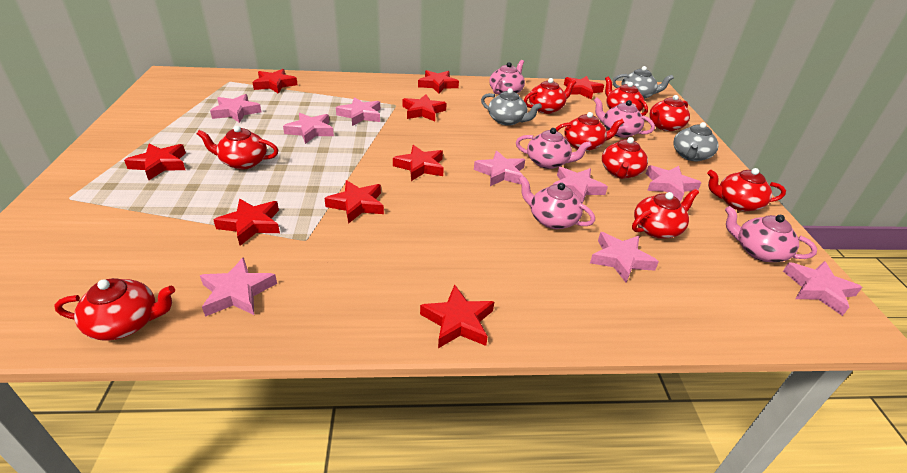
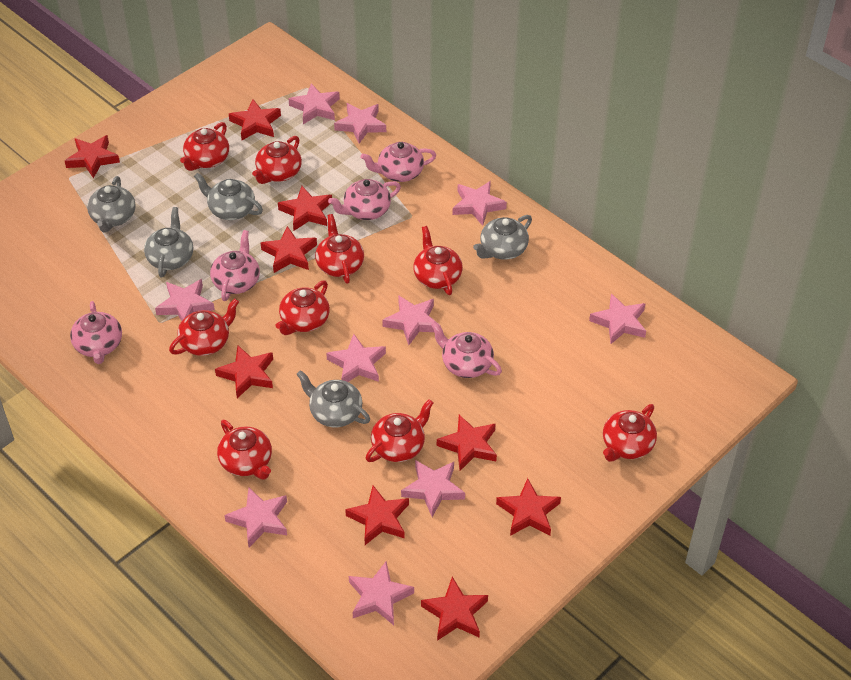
grey teapot: 3 -> 5
pink star: 9 -> 10

